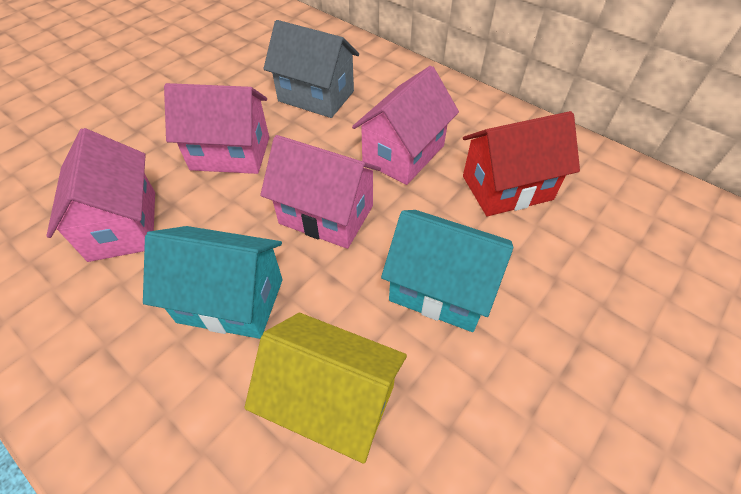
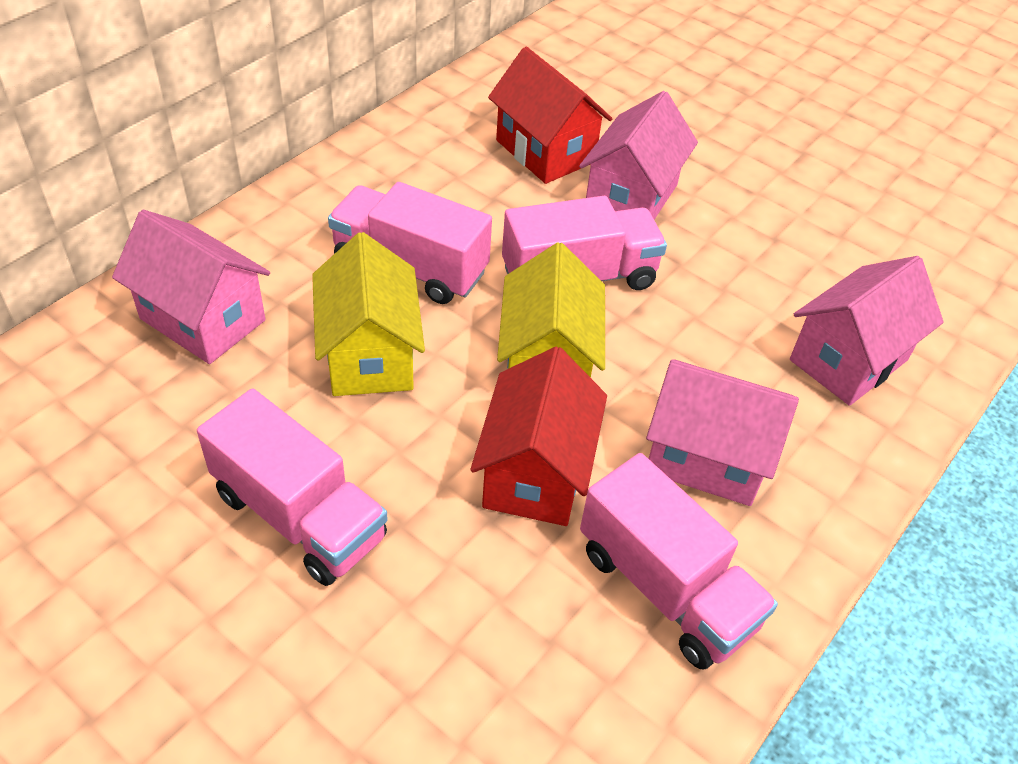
grey house: 1 -> 0
pink truck: 0 -> 4
red house: 1 -> 2
turquoise house: 2 -> 0
yellow house: 1 -> 2

